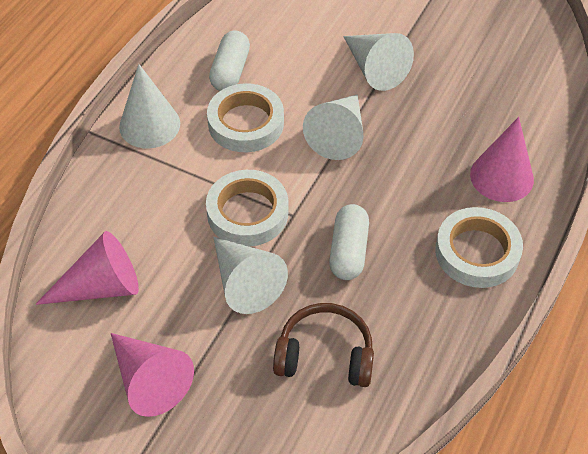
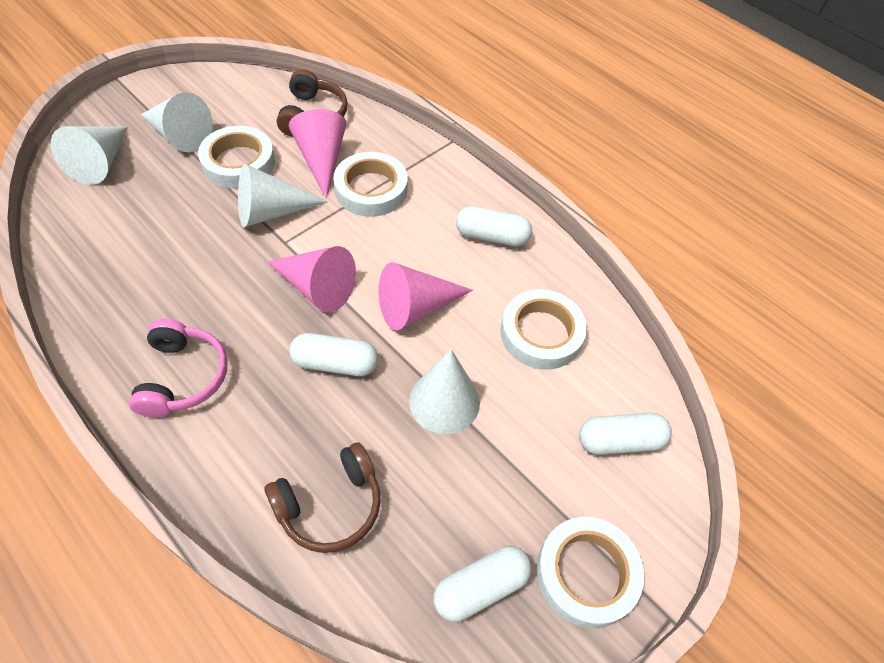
brown headphones: 1 -> 2
pink headphones: 0 -> 1
white capsule: 2 -> 4
white tape: 3 -> 4

